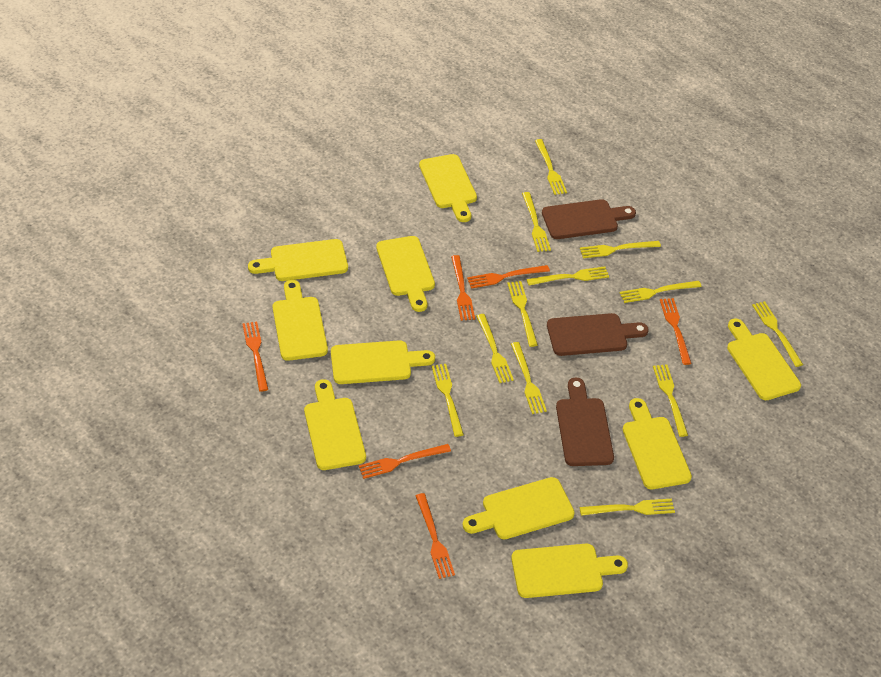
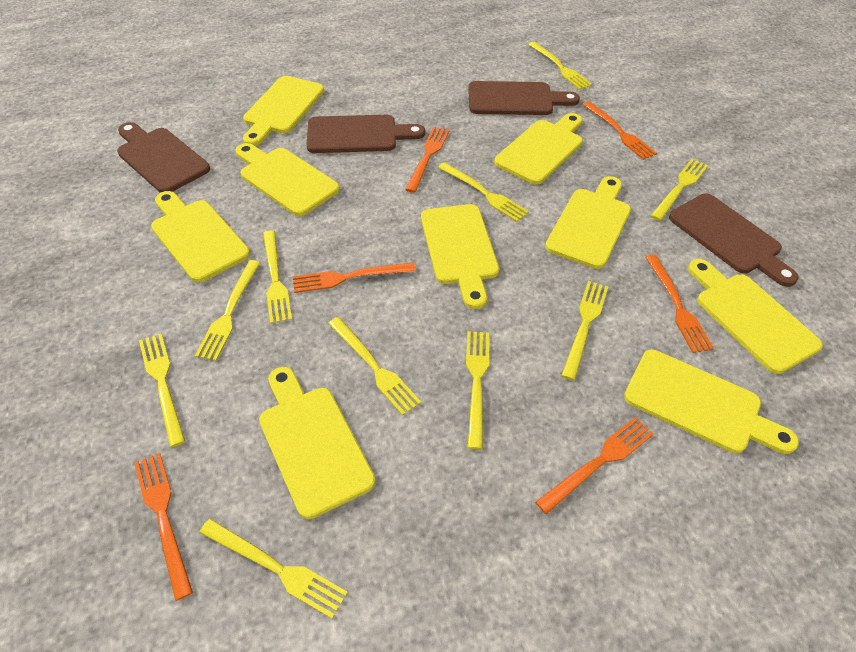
brown cutting board: 3 -> 4
yellow cutting board: 10 -> 9
yellow fork: 12 -> 10

